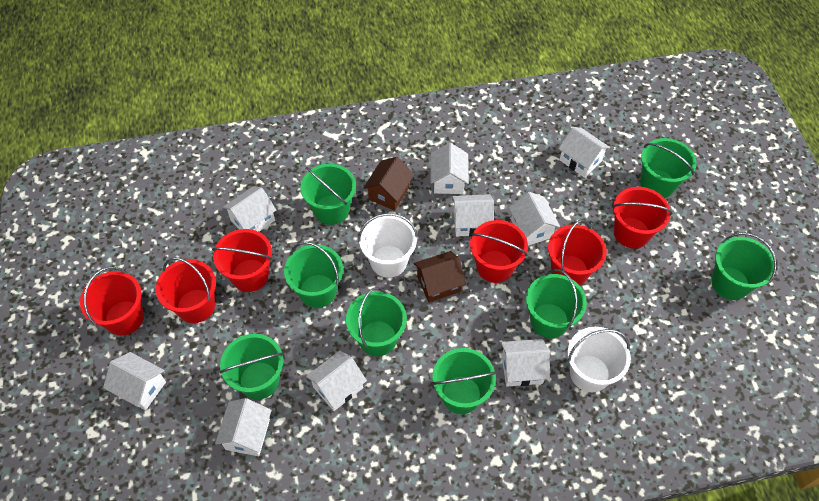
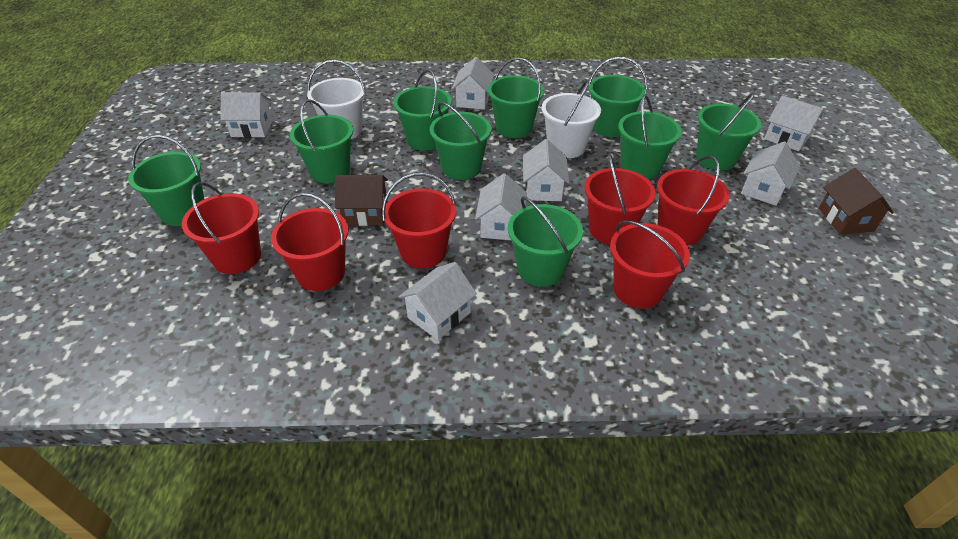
green bucket: 8 -> 9
white house: 9 -> 7

